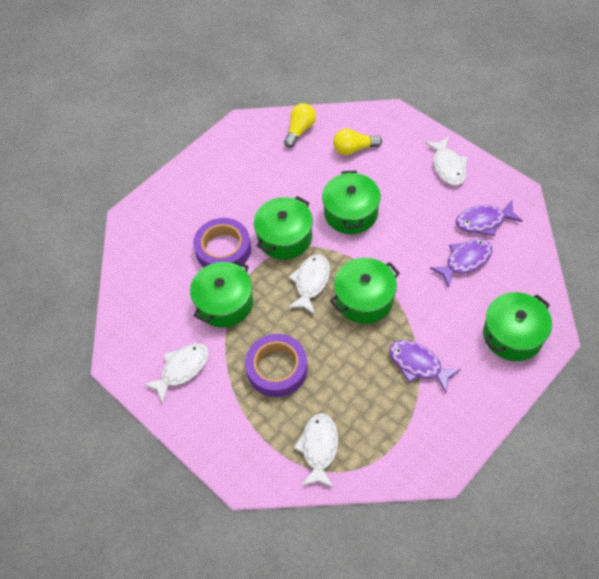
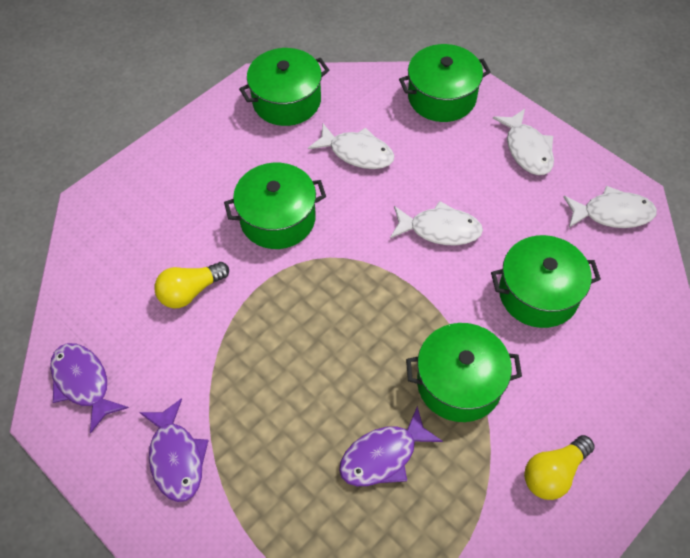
purple tape: 2 -> 0

